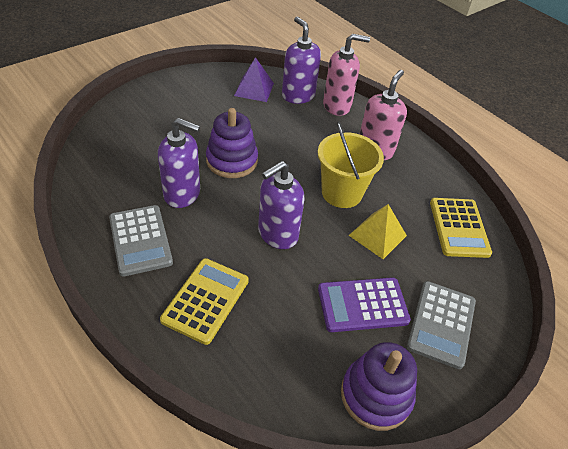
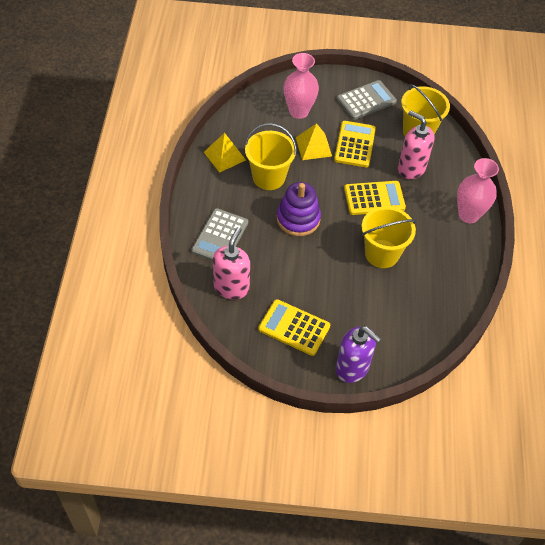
pink vase: 0 -> 2
purple calculator: 1 -> 0
purple pyramid: 1 -> 0
purple soap dispenser: 3 -> 1
purple stacking toy: 2 -> 1
yellow bucket: 1 -> 3
yellow calculator: 2 -> 3
yellow pyramid: 1 -> 2

